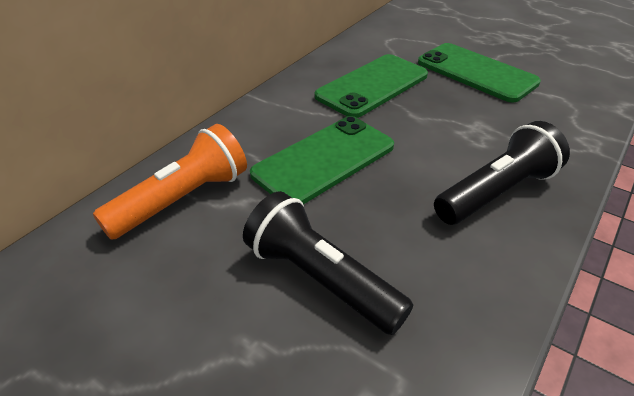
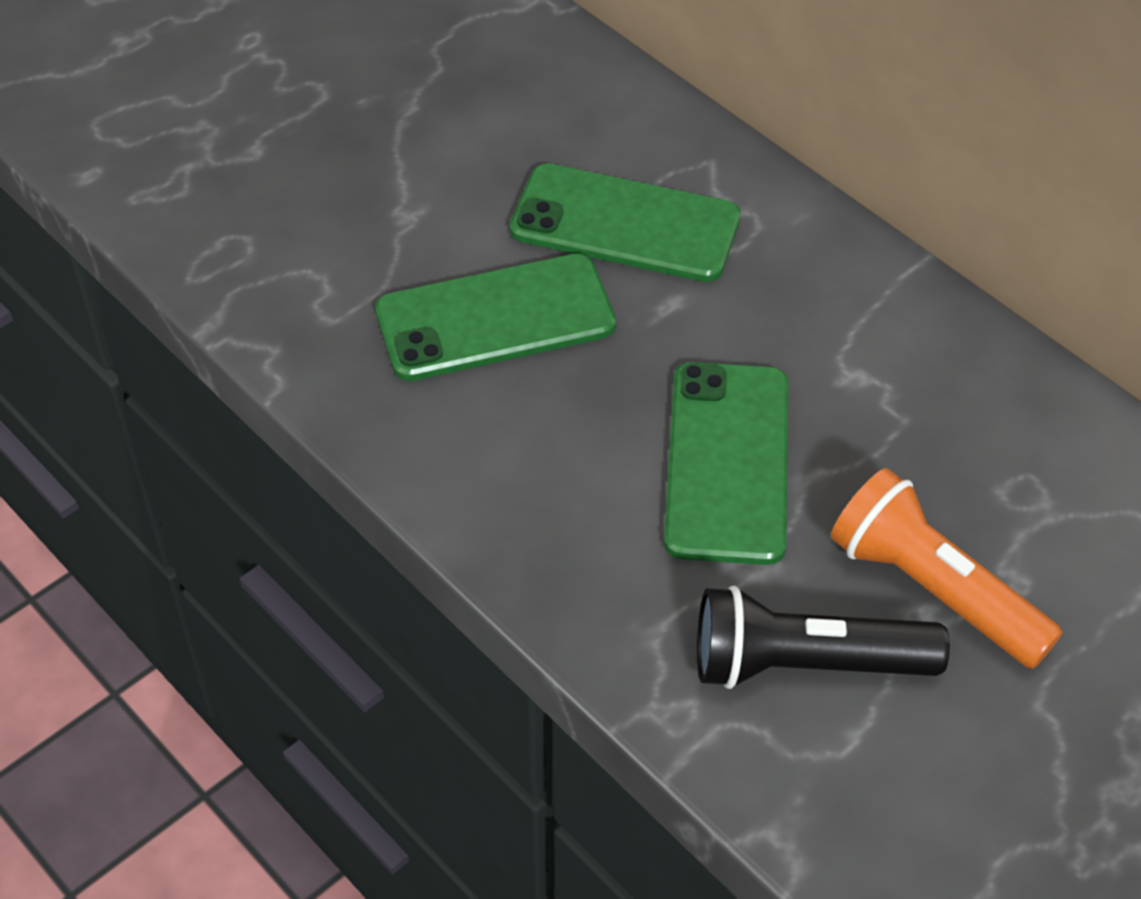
black flashlight: 2 -> 1

